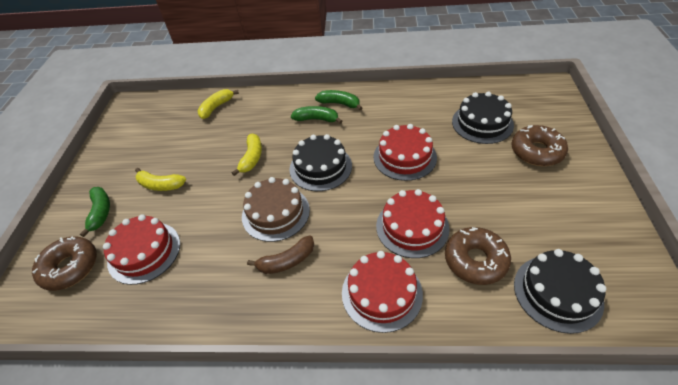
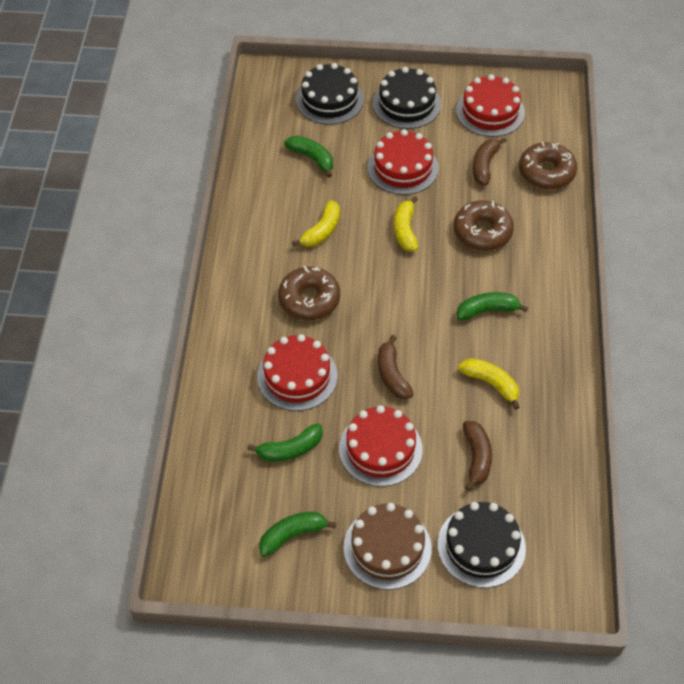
brown banana: 1 -> 3
green banana: 3 -> 4

